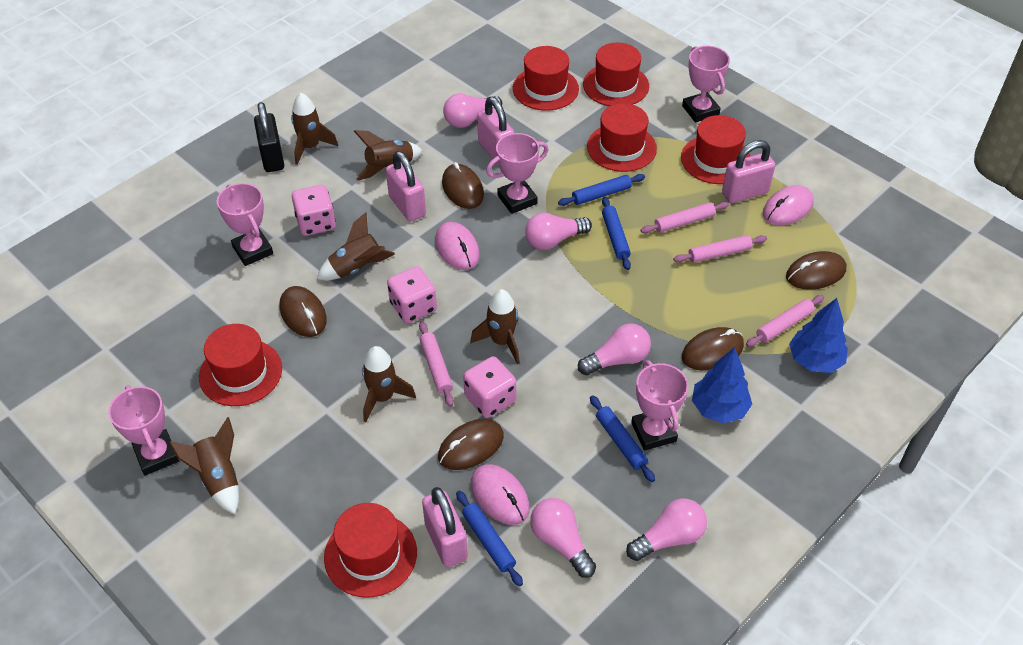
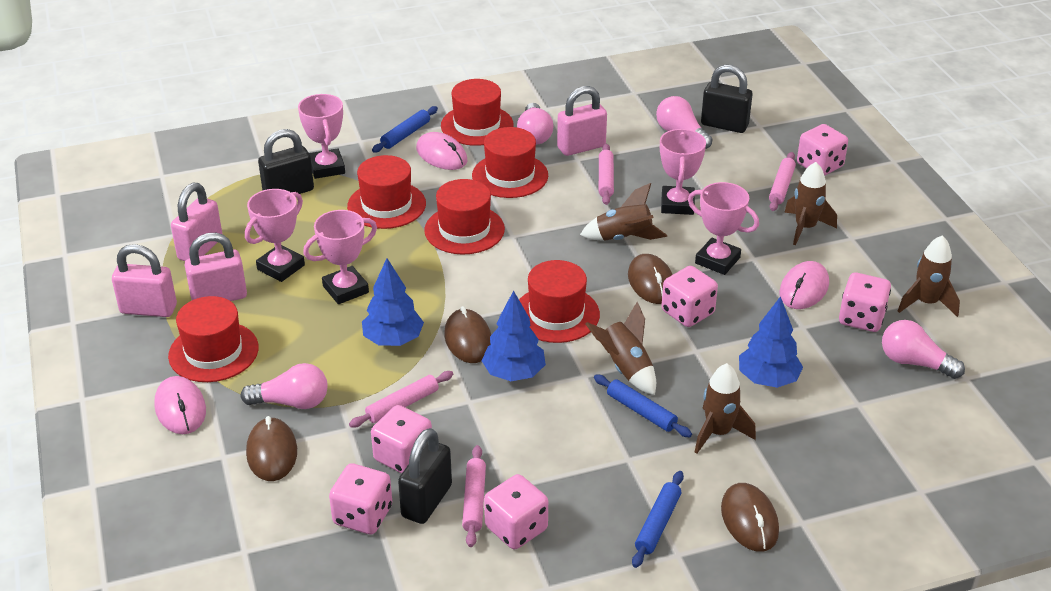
black padlock: 1 -> 3
blue rolling pin: 4 -> 3
blue tree: 2 -> 3
brown mouse: 5 -> 4
brown rocket: 6 -> 5
pink dice: 3 -> 6
pink light bulb: 5 -> 4

